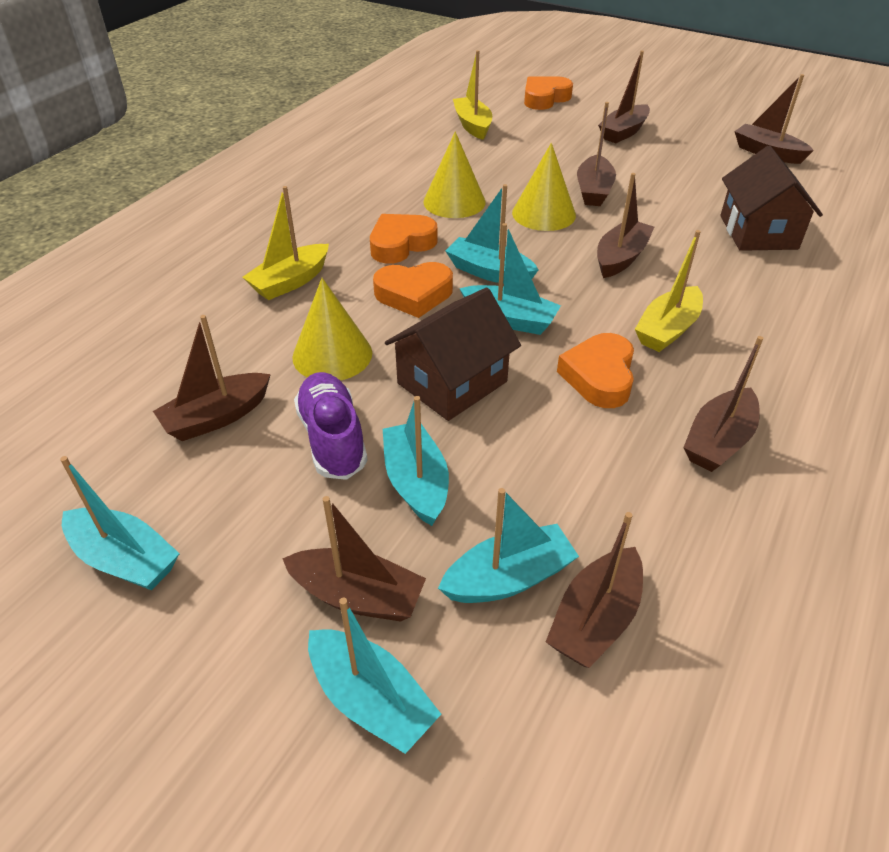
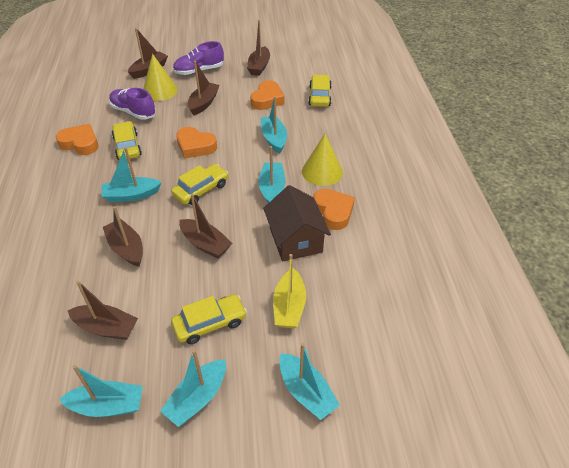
brown boat: 8 -> 6
brown house: 2 -> 1
purple shoe: 1 -> 2
yellow boat: 3 -> 1
yellow car: 0 -> 4
yellow cone: 3 -> 2

